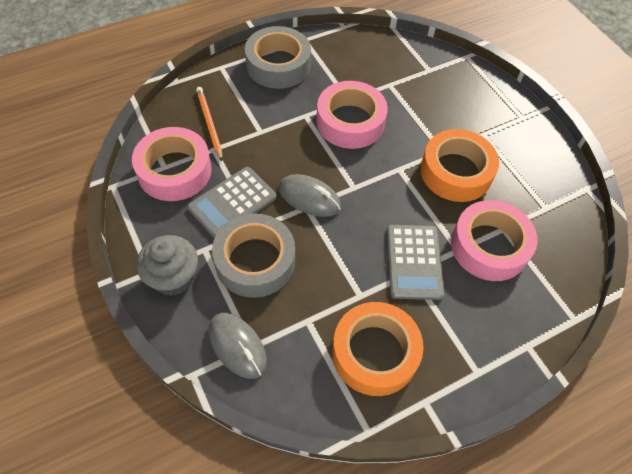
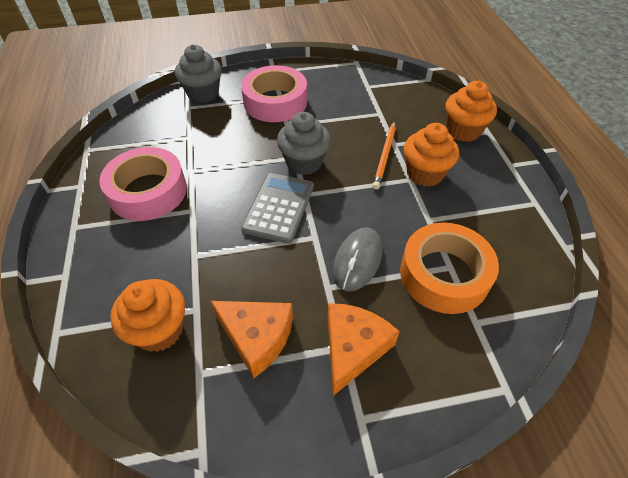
grey calculator: 2 -> 1
grey cupcake: 1 -> 2
grey mouse: 2 -> 1
grey tape: 2 -> 0
orange cheese: 0 -> 2
orange cupcake: 0 -> 3
orange tape: 2 -> 1
pink tape: 3 -> 2

